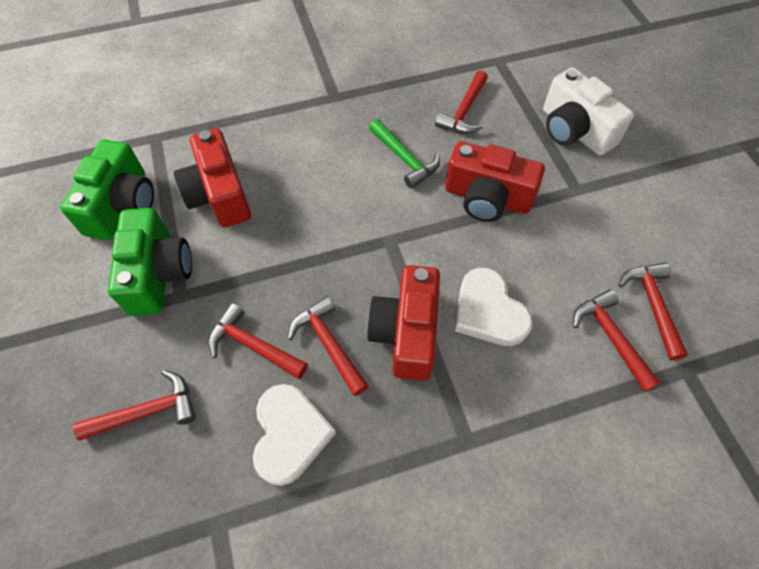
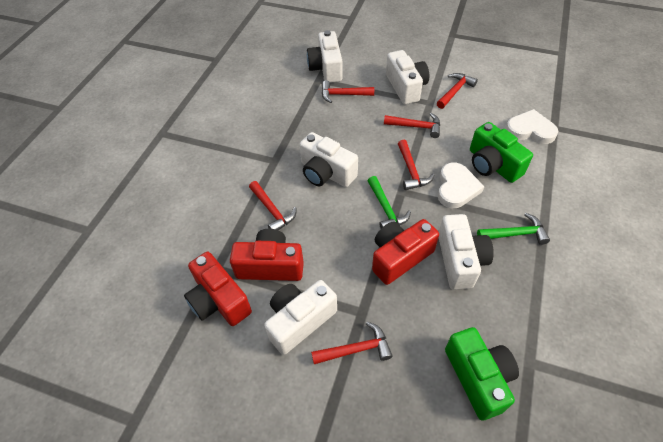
green hammer: 1 -> 2
white camera: 1 -> 5

